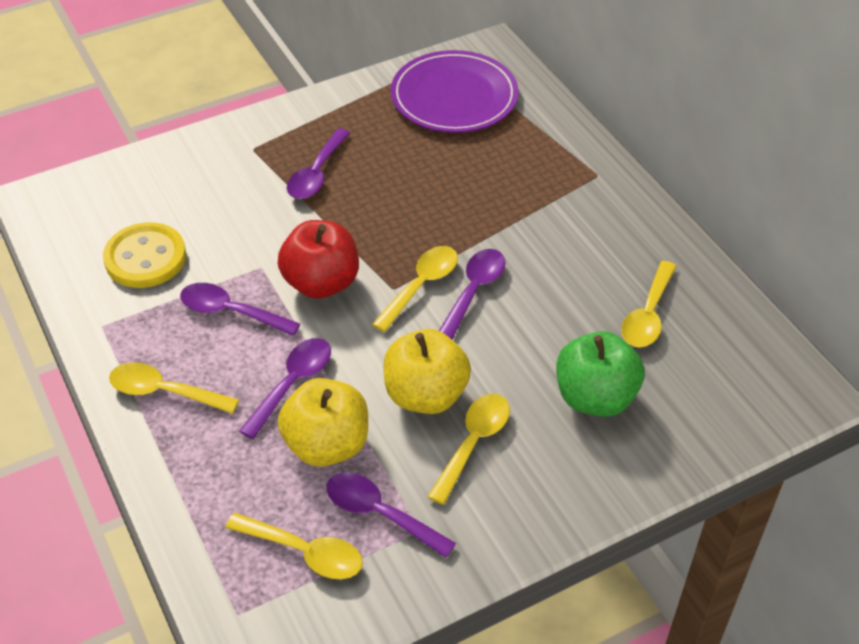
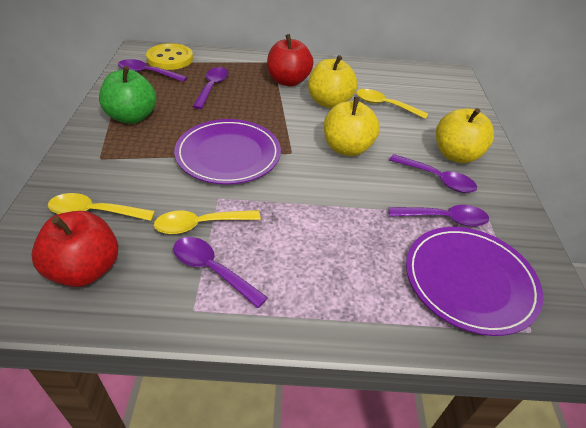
purple plate: 1 -> 2
red apple: 1 -> 2
yellow apple: 2 -> 3
yellow spoon: 5 -> 3

